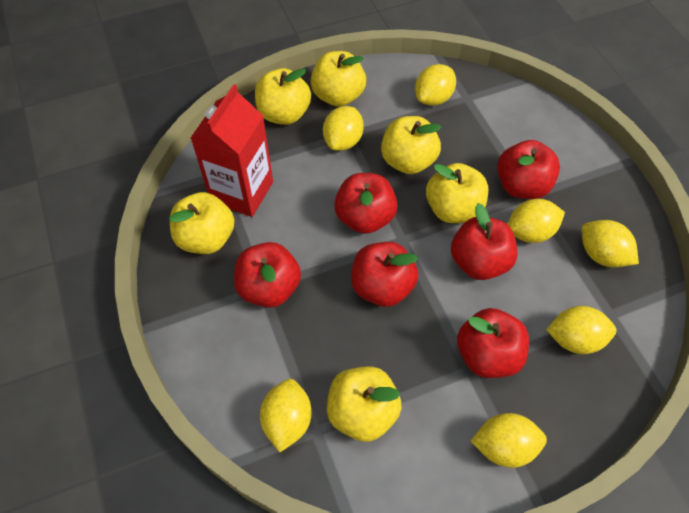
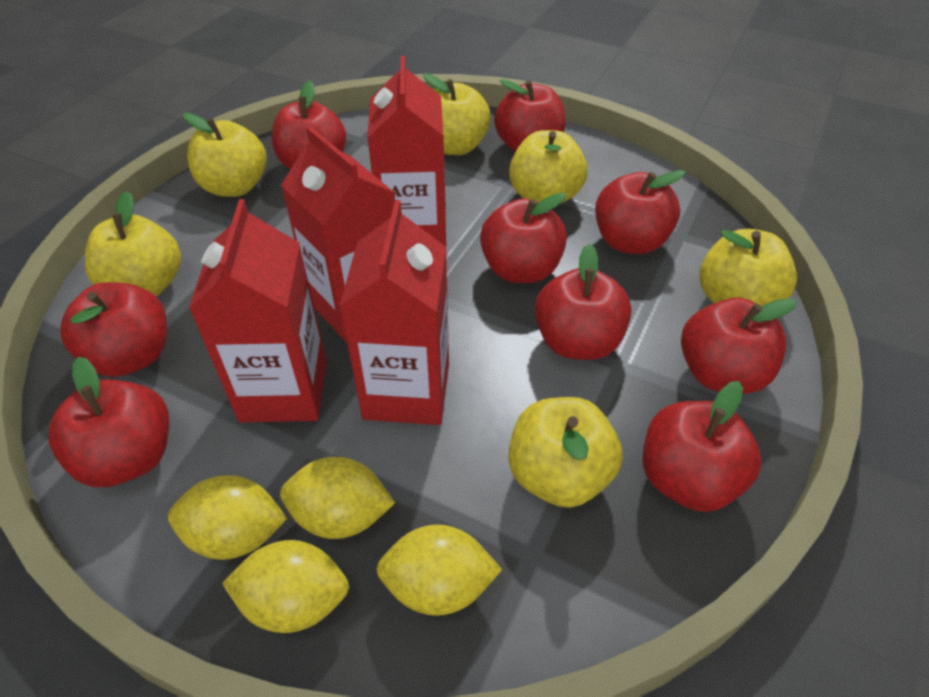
red apple: 6 -> 9
red carton: 1 -> 4
yellow lemon: 7 -> 4

